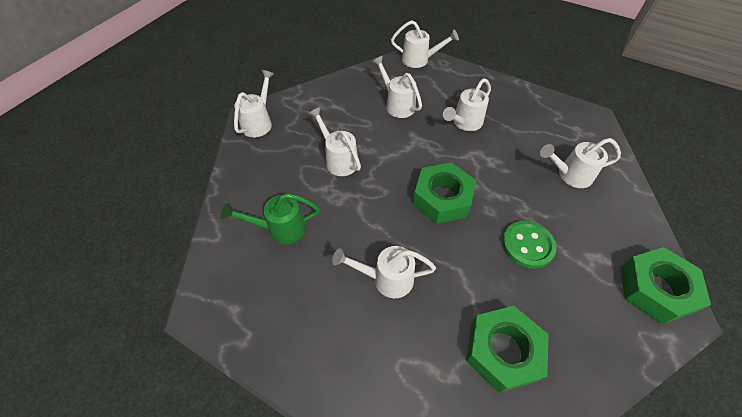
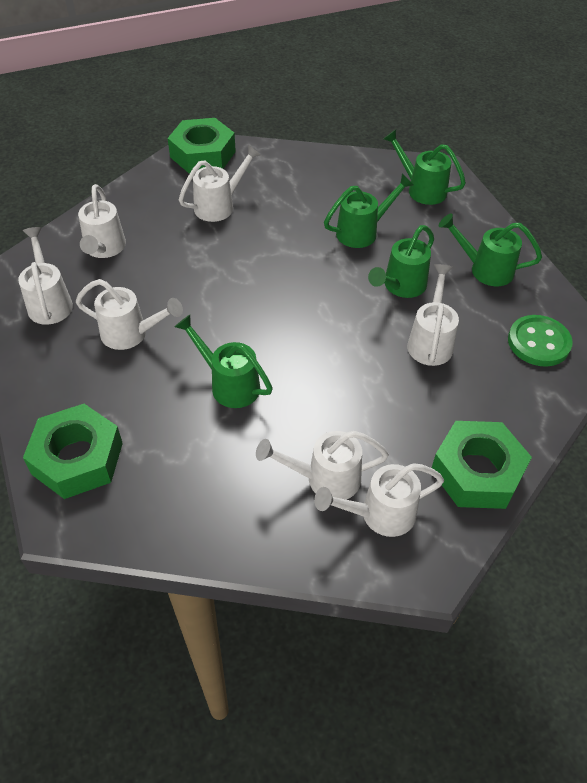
green watering can: 1 -> 5

